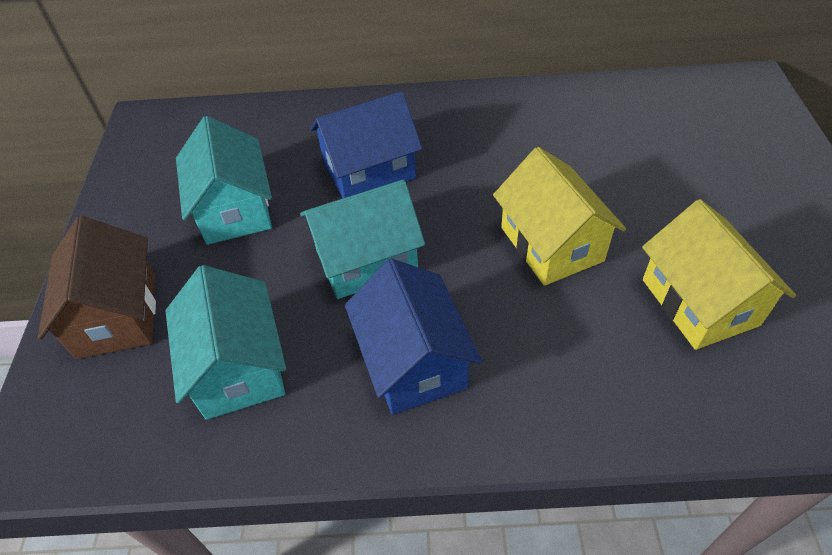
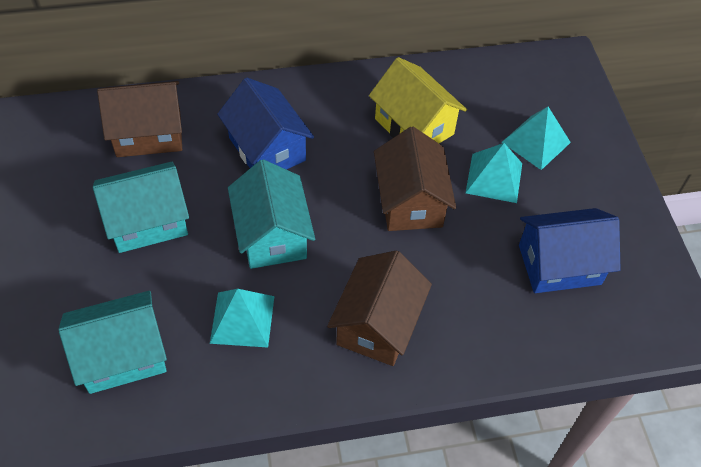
brown house: 1 -> 3
turquoise pyramid: 0 -> 3
yellow house: 2 -> 1

